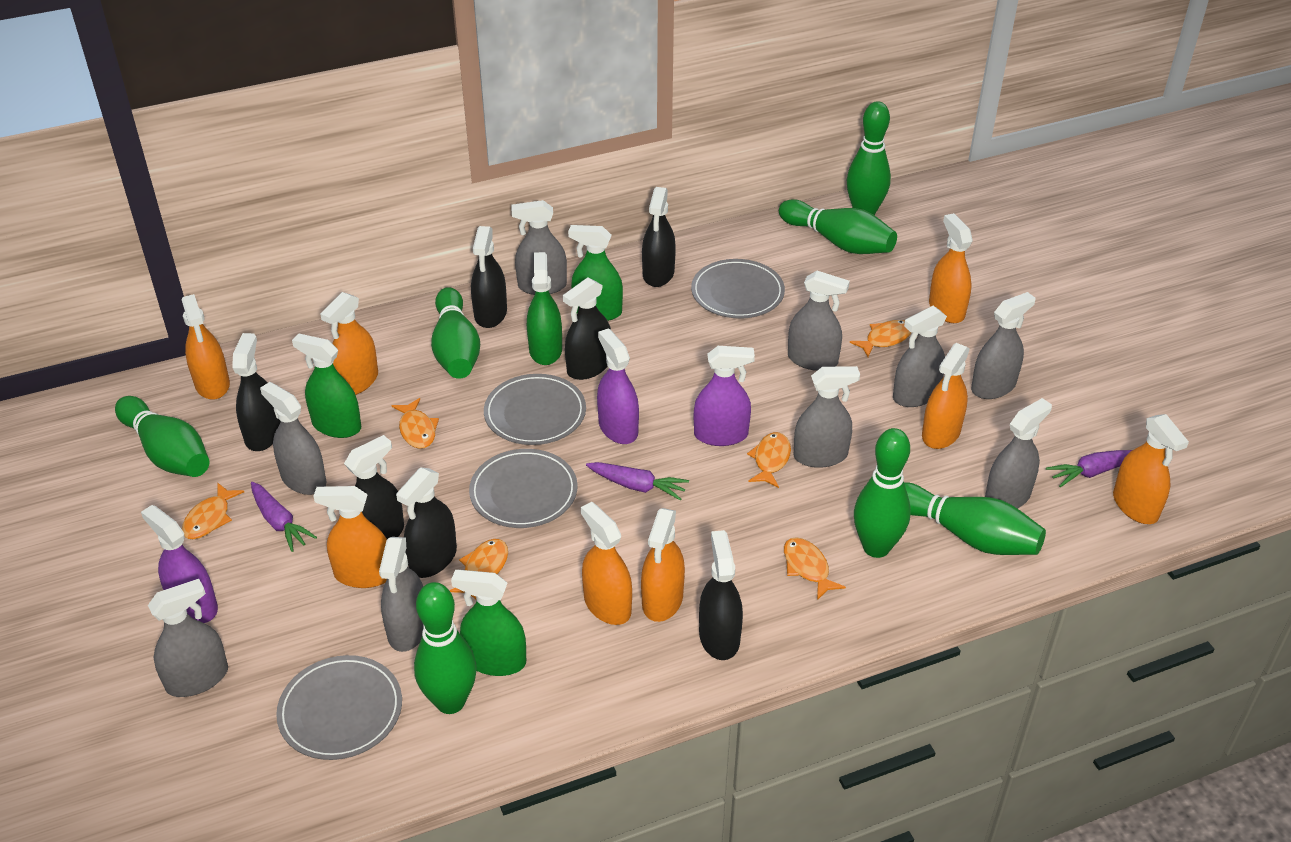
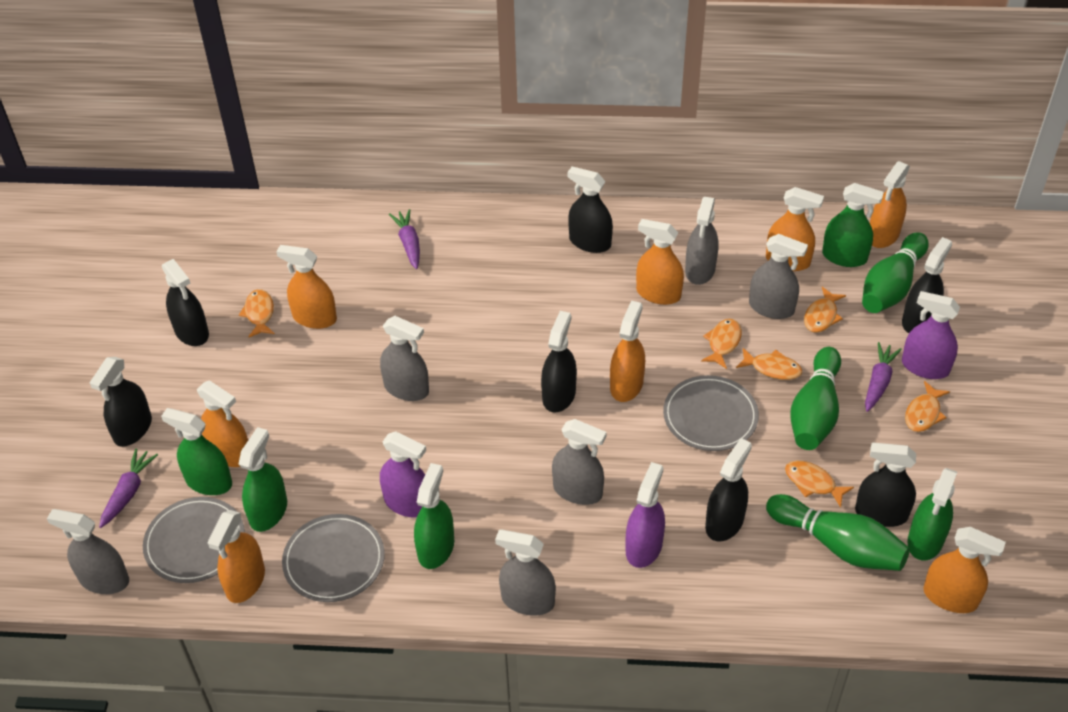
green bowling pin: 7 -> 3
green spray bottle: 4 -> 5
grey plate: 4 -> 3
grey spray bottle: 9 -> 6

